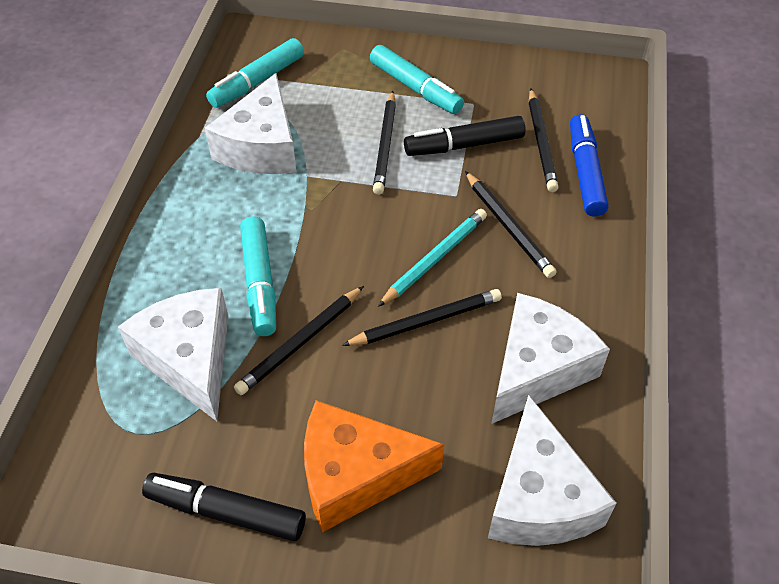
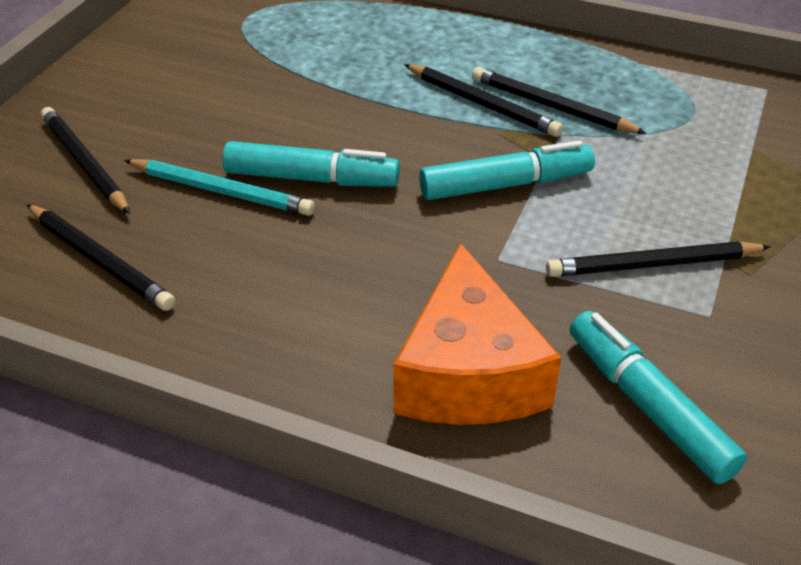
black marker: 2 -> 0
blue marker: 1 -> 0
white cheese: 4 -> 0

